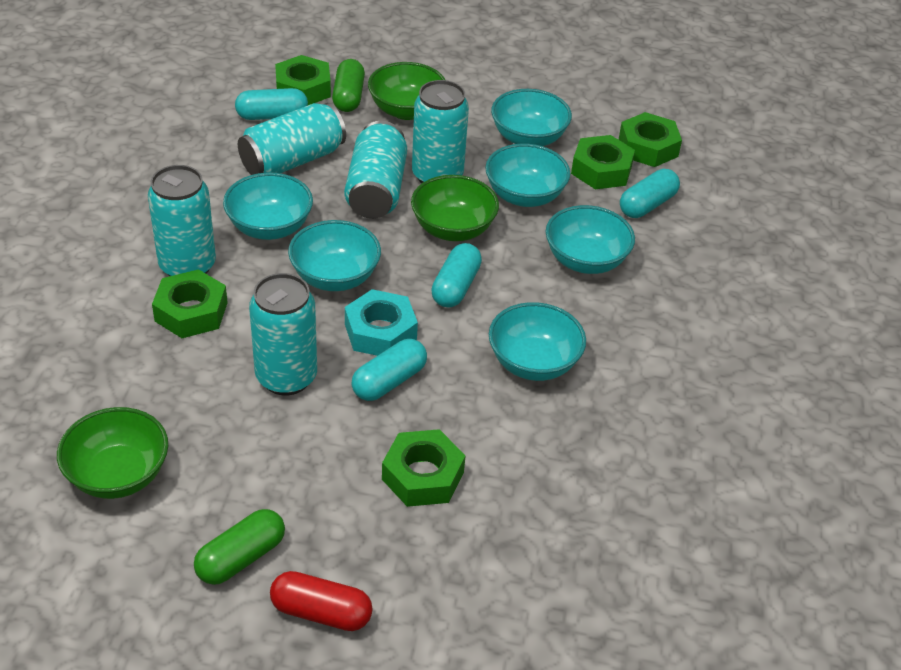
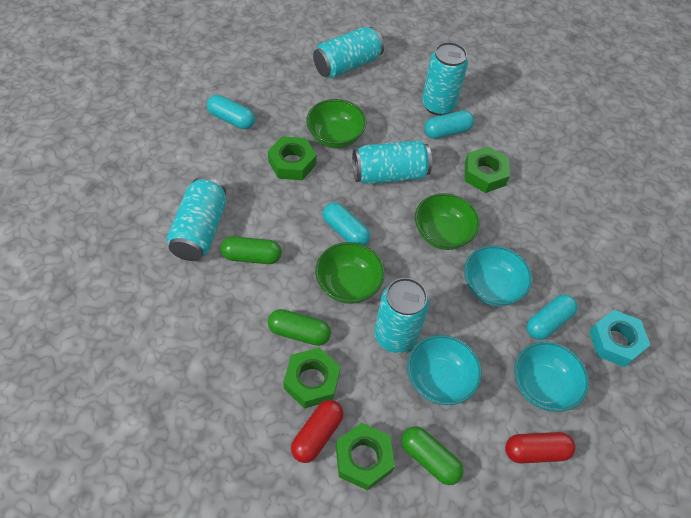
green capsule: 2 -> 3
green nut: 5 -> 4
red capsule: 1 -> 2
turquoise bowl: 6 -> 3

